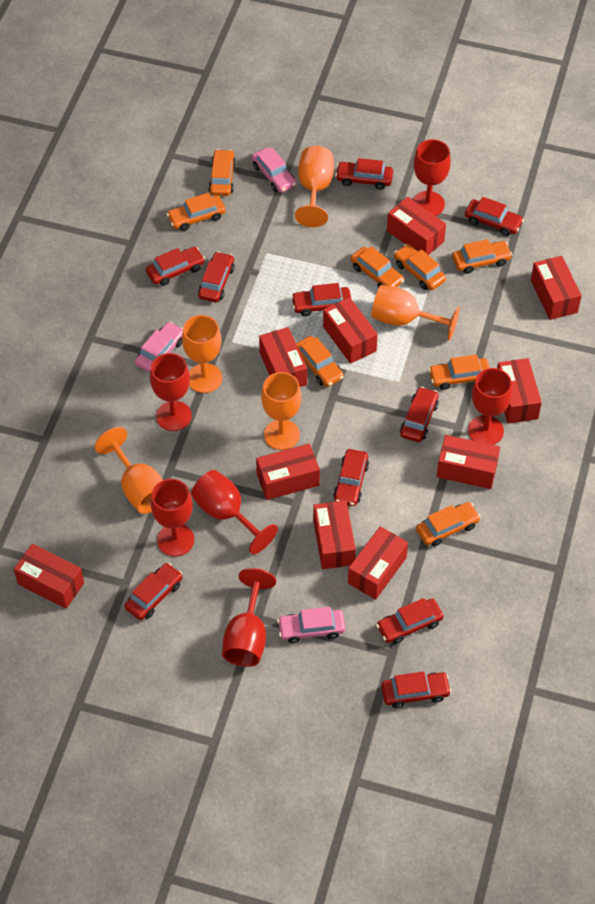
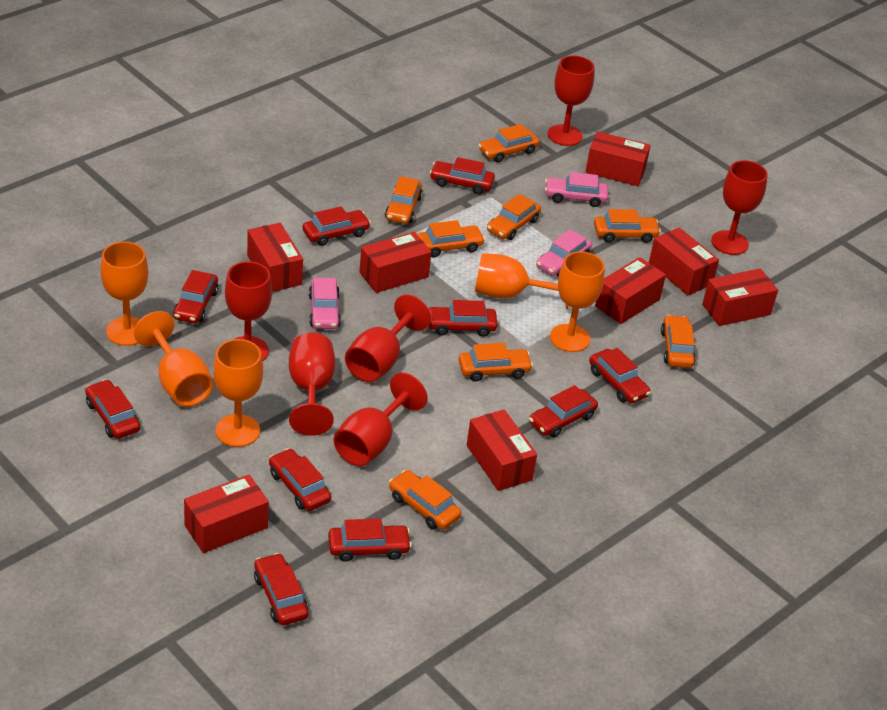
red box: 10 -> 8

